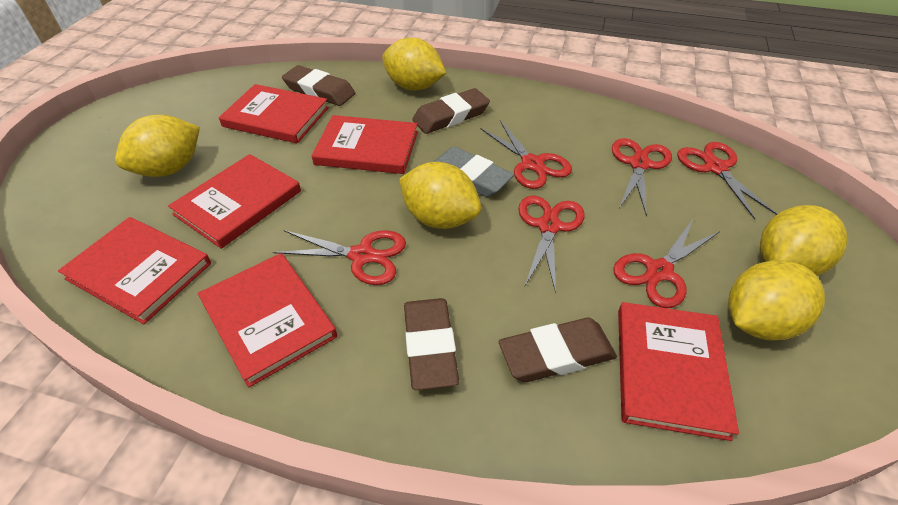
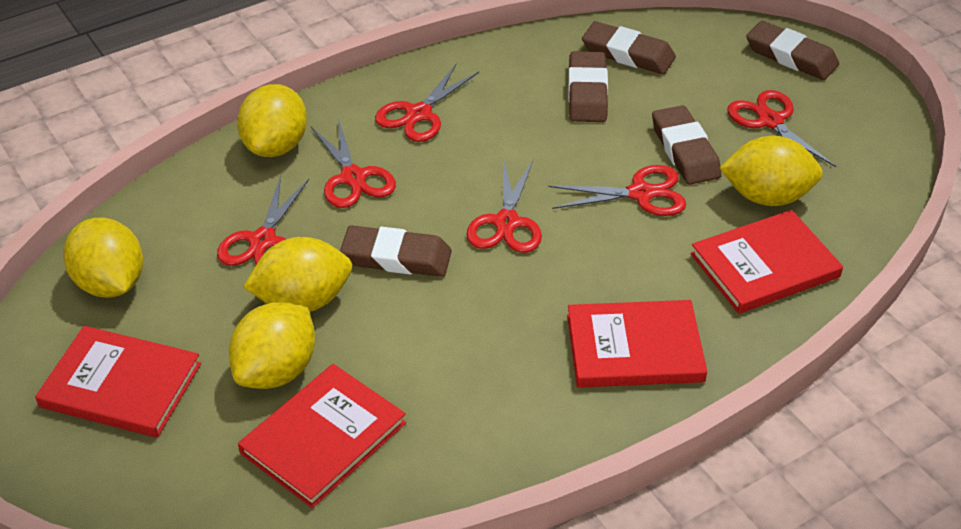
brown eraser: 4 -> 5
grey eraser: 1 -> 0
red book: 6 -> 4

